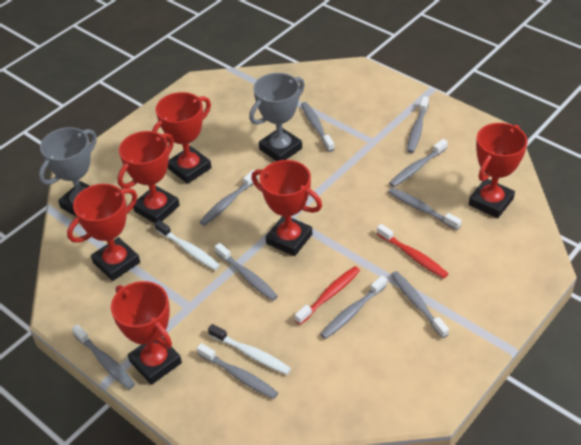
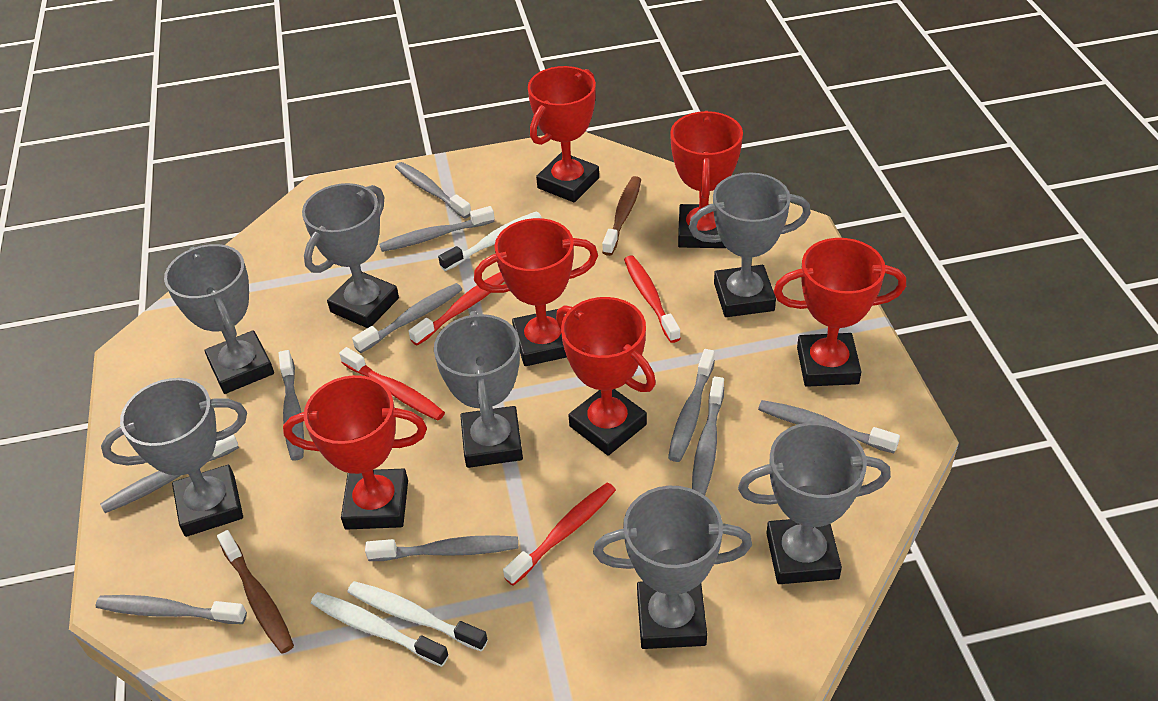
brown toothbrush: 0 -> 2
grey trophy: 2 -> 7
red toothbrush: 2 -> 4
white toothbrush: 2 -> 3

